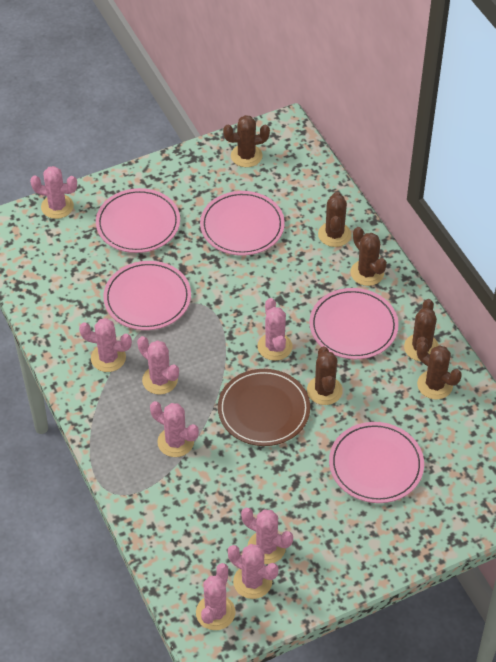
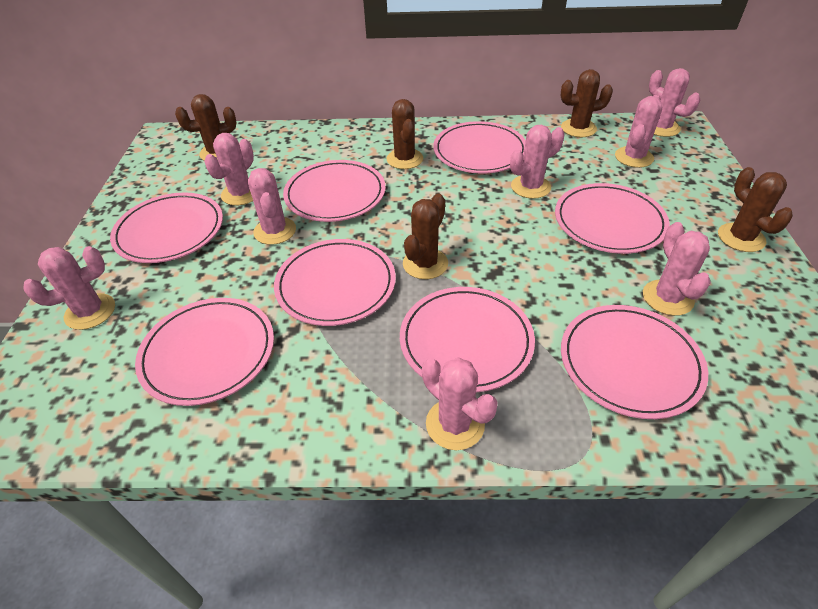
brown cactus: 6 -> 5
brown plate: 1 -> 0
pink plate: 5 -> 8

